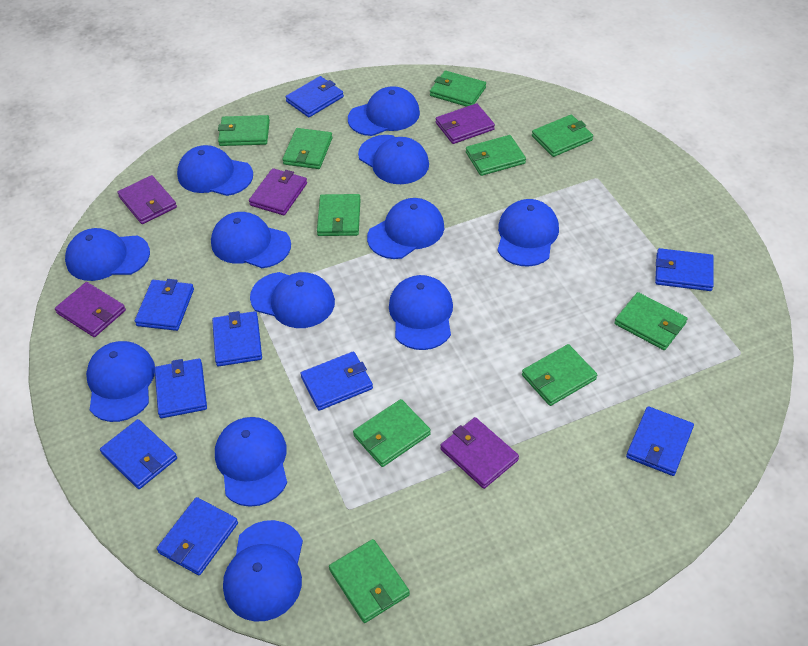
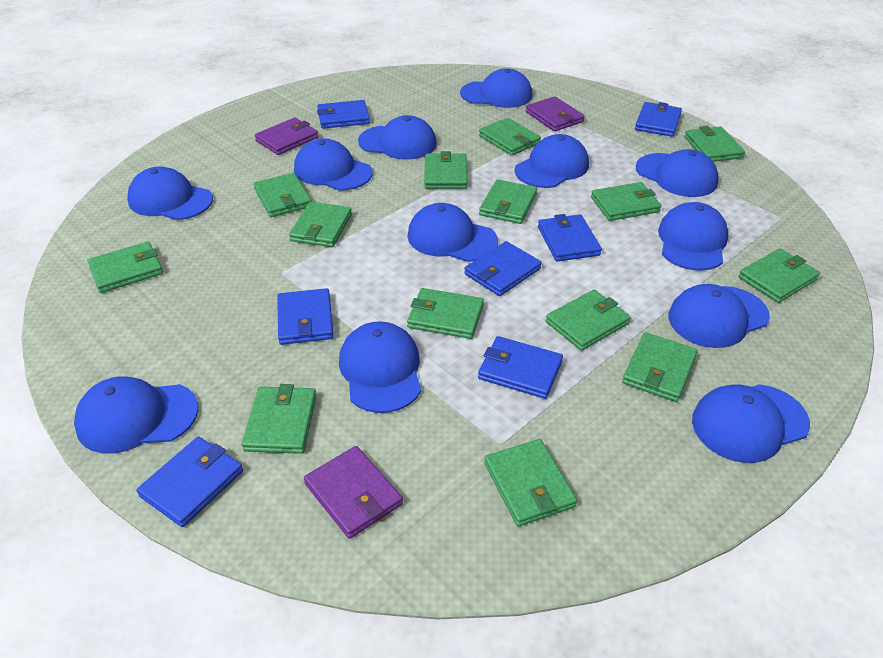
blue wallet: 9 -> 7
green wallet: 10 -> 14
purple wallet: 5 -> 3

